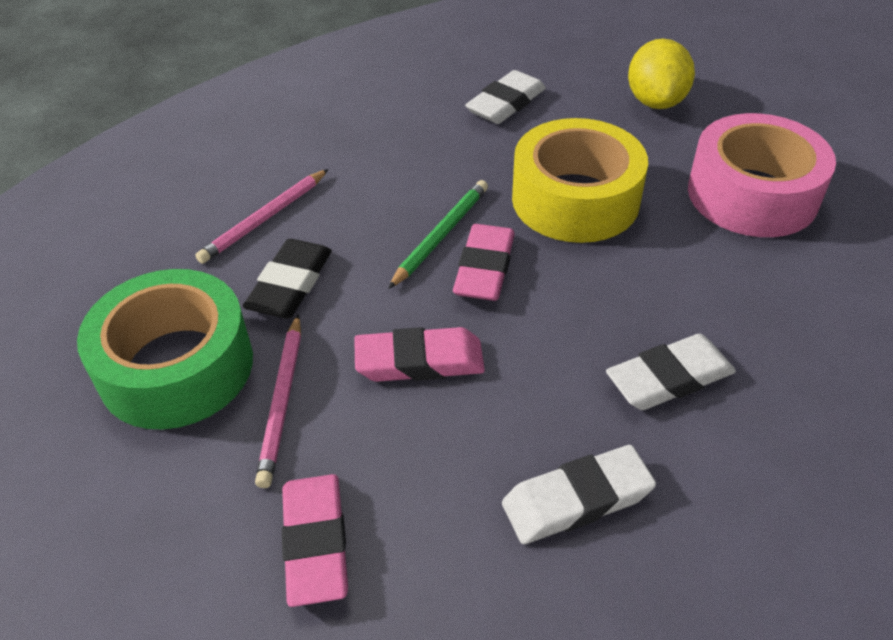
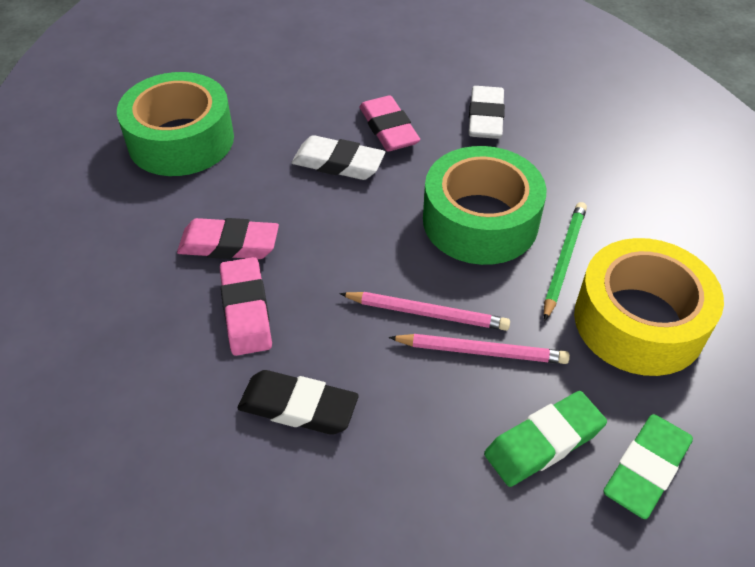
green eraser: 0 -> 2
green tape: 1 -> 2
pink tape: 1 -> 0
white eraser: 3 -> 2
yellow lemon: 1 -> 0

